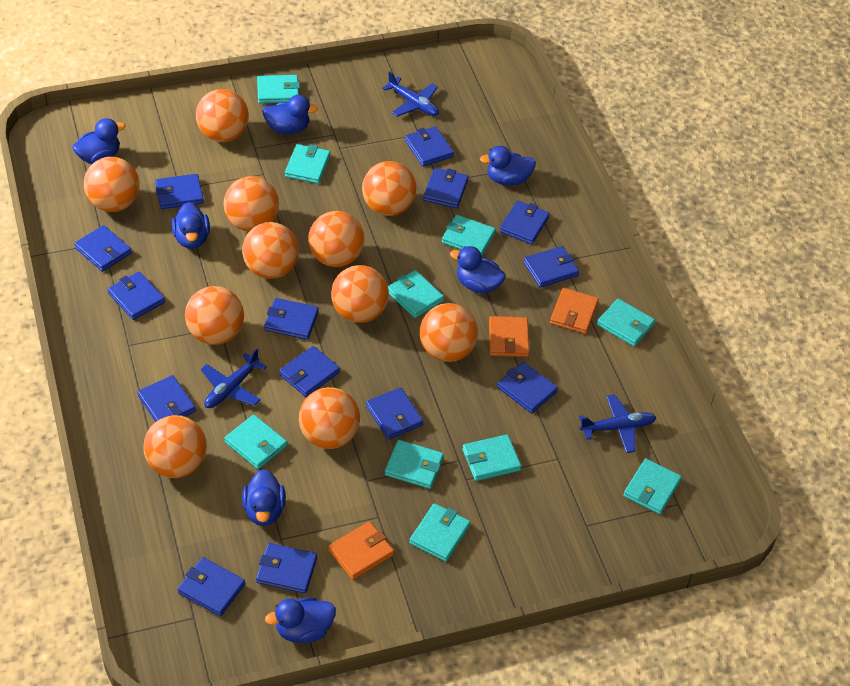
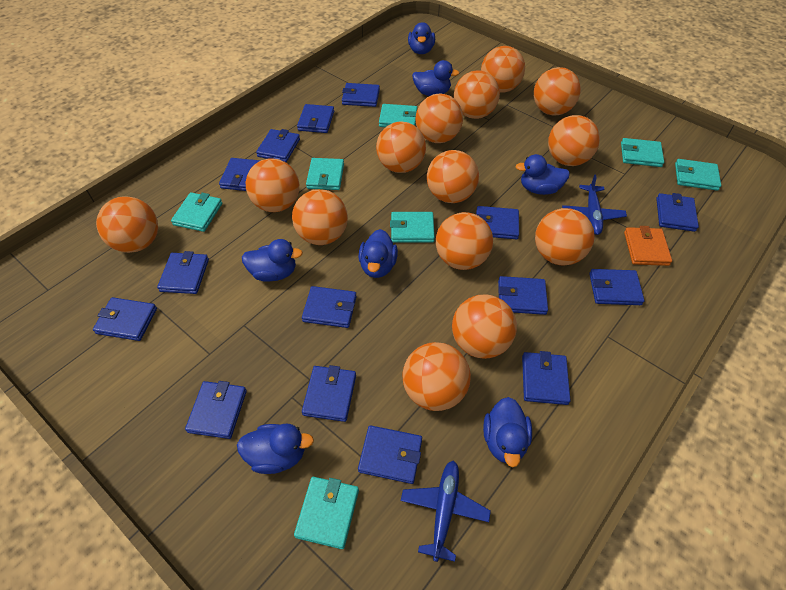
blue plane: 3 -> 2
blue wallet: 14 -> 15
orange ball: 11 -> 14
orange wallet: 3 -> 1
turquoise wallet: 10 -> 7

